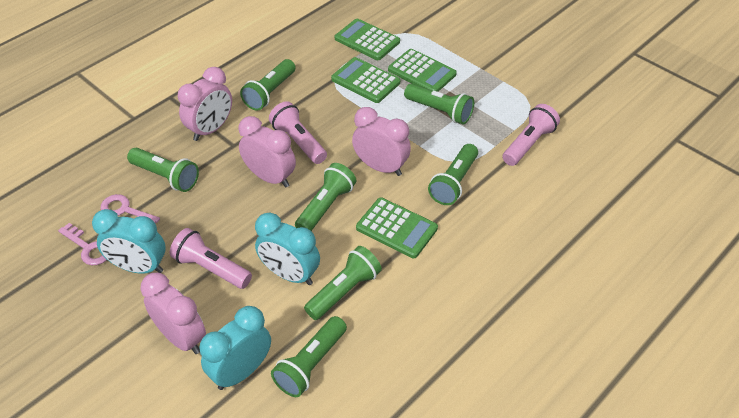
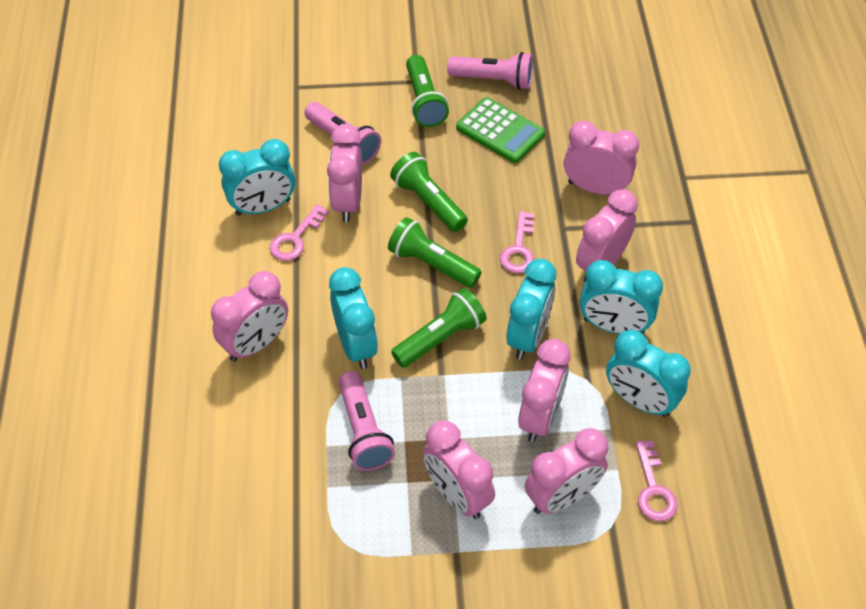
green calculator: 4 -> 1
green flashlight: 7 -> 4
pink clock: 4 -> 7
pink key: 2 -> 3
turquoise clock: 3 -> 5

